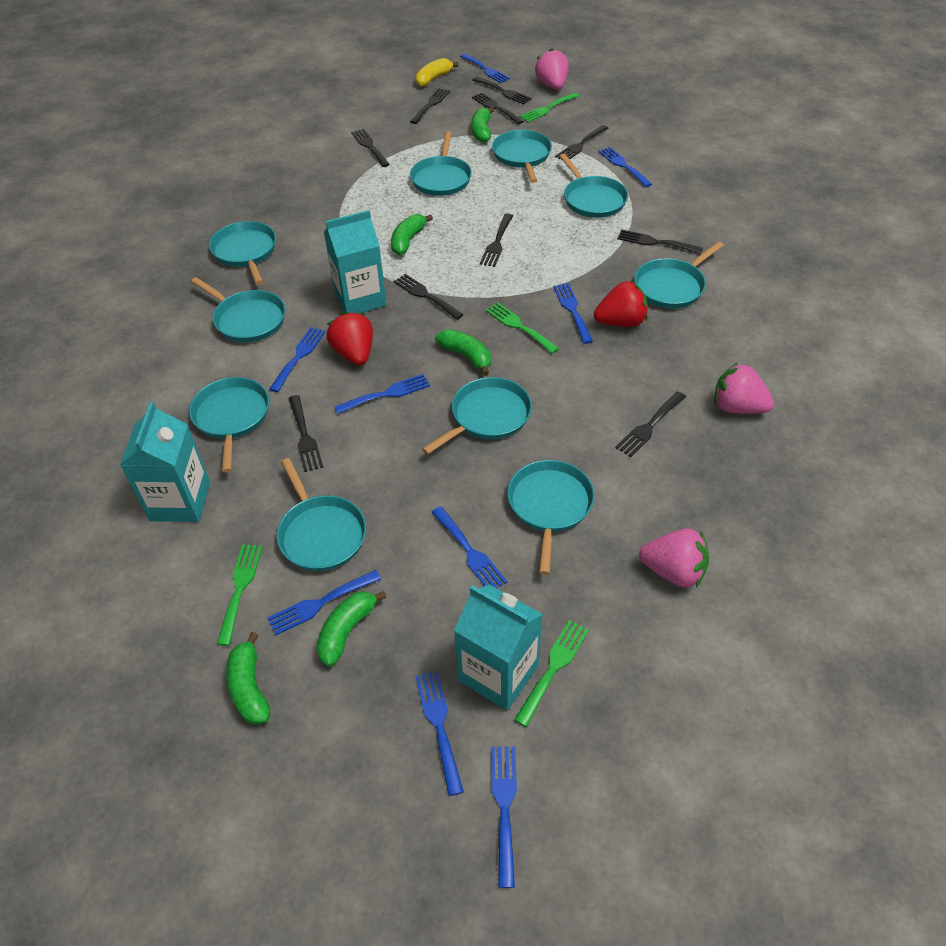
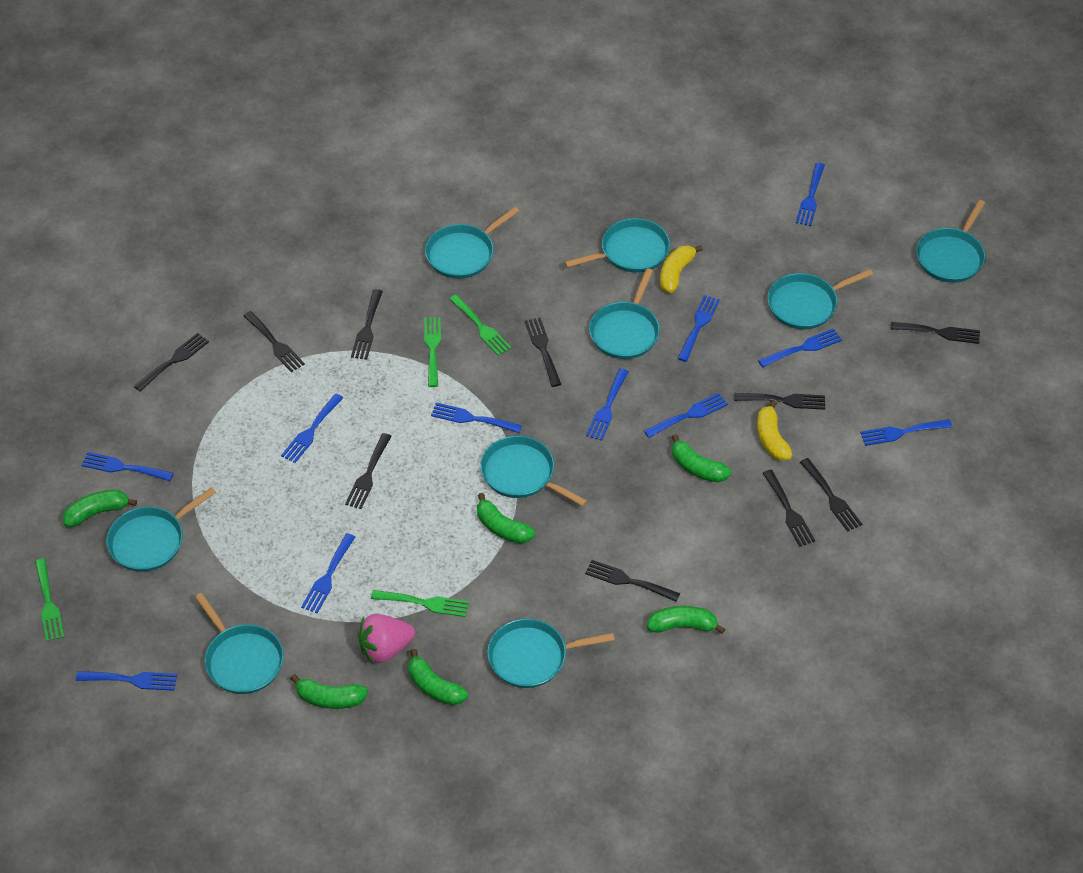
blue fork: 9 -> 11
green banana: 5 -> 6
pink strawberry: 3 -> 1
red strawberry: 2 -> 0
turquoise carton: 3 -> 0
turquoise pan: 10 -> 9
yellow banana: 1 -> 2

